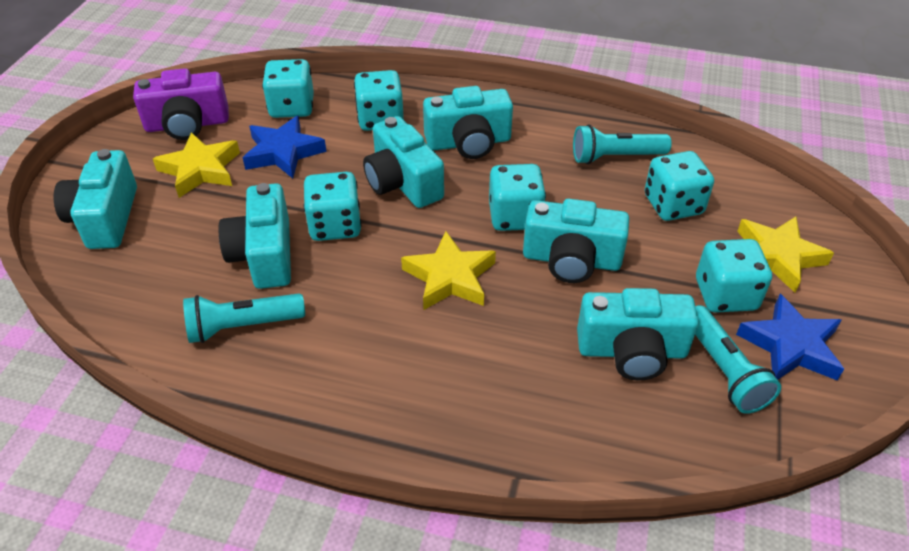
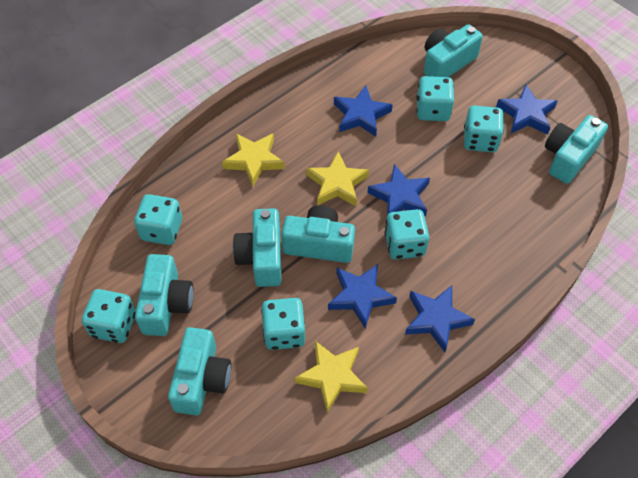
blue star: 2 -> 5
purple camera: 1 -> 0
turquoise flashlight: 3 -> 0

